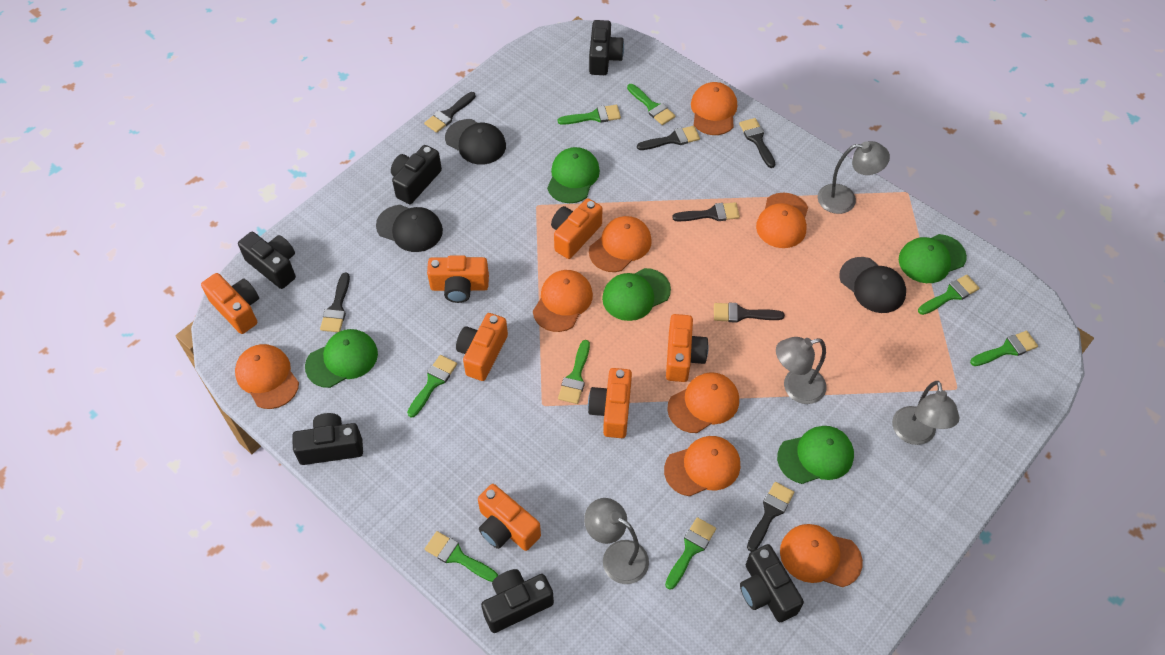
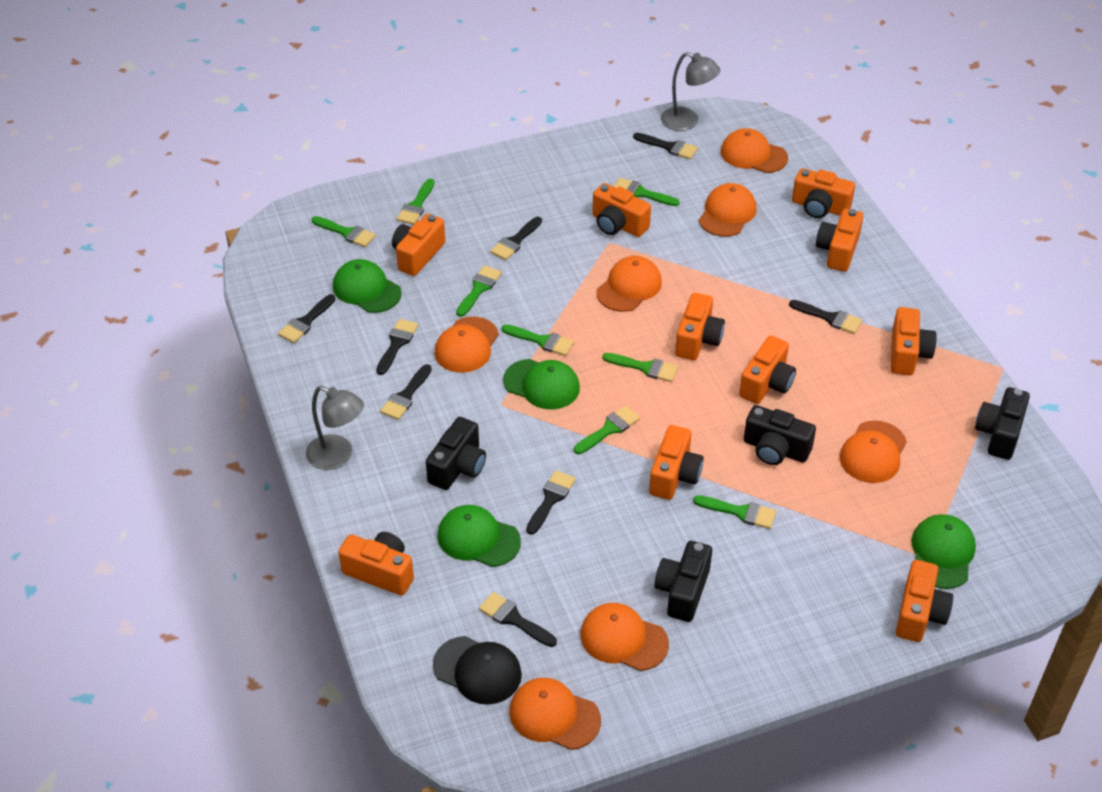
black brush: 7 -> 8
black camera: 6 -> 4
black cap: 3 -> 1
green cap: 5 -> 4
grey lamp: 4 -> 2
orange camera: 7 -> 10
orange cap: 8 -> 7

